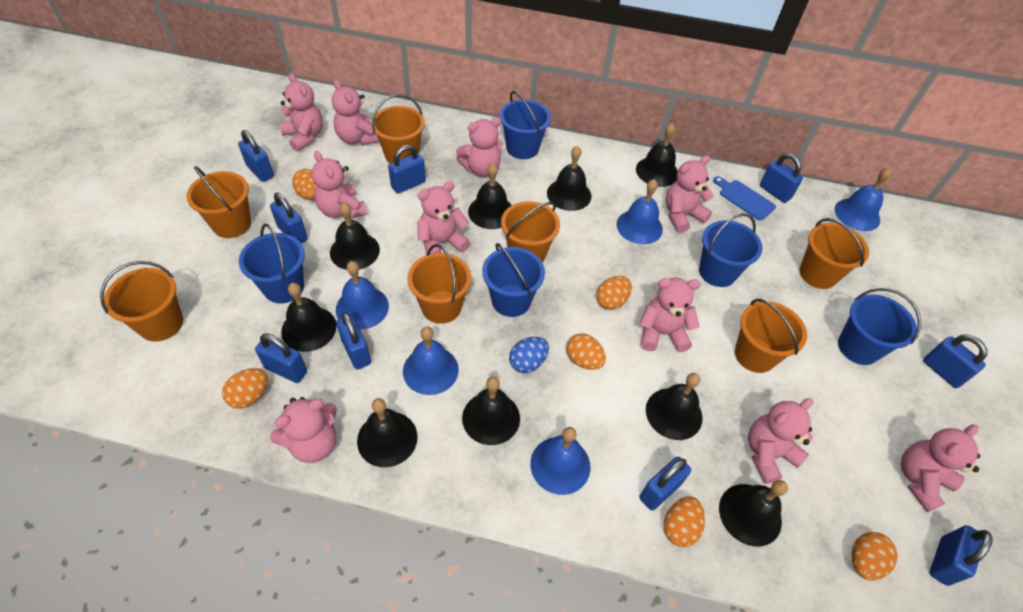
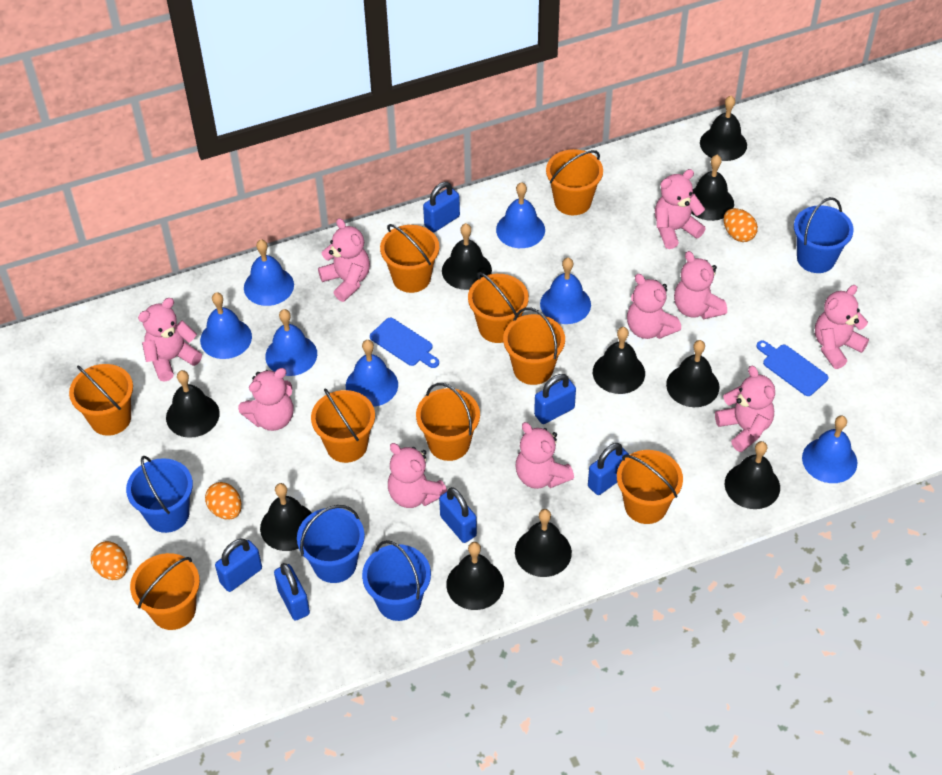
black bell: 9 -> 10
blue bell: 5 -> 7
blue bucket: 5 -> 4
blue cutting board: 1 -> 2
blue egg: 1 -> 0
blue padlock: 9 -> 6
orange bucket: 7 -> 9
orange egg: 6 -> 3

